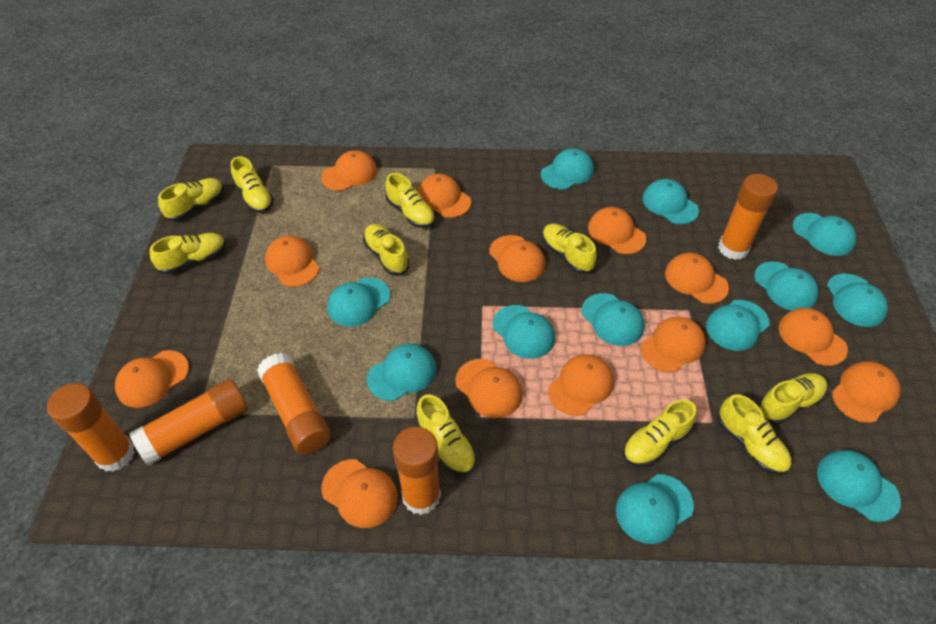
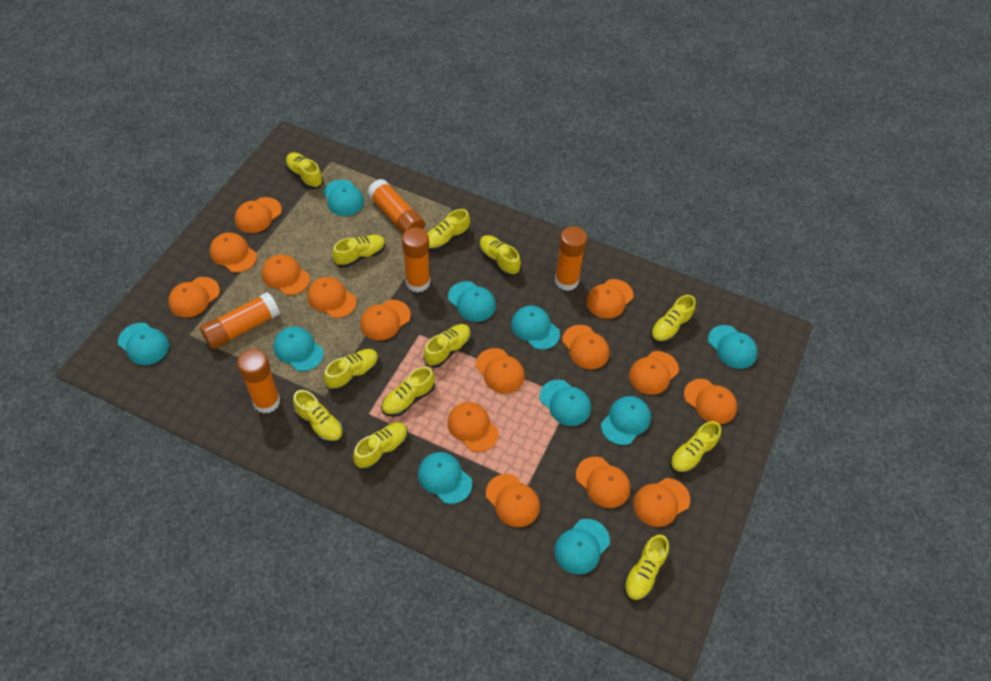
orange cap: 13 -> 15
turquoise cap: 12 -> 10
yellow shoe: 10 -> 12

